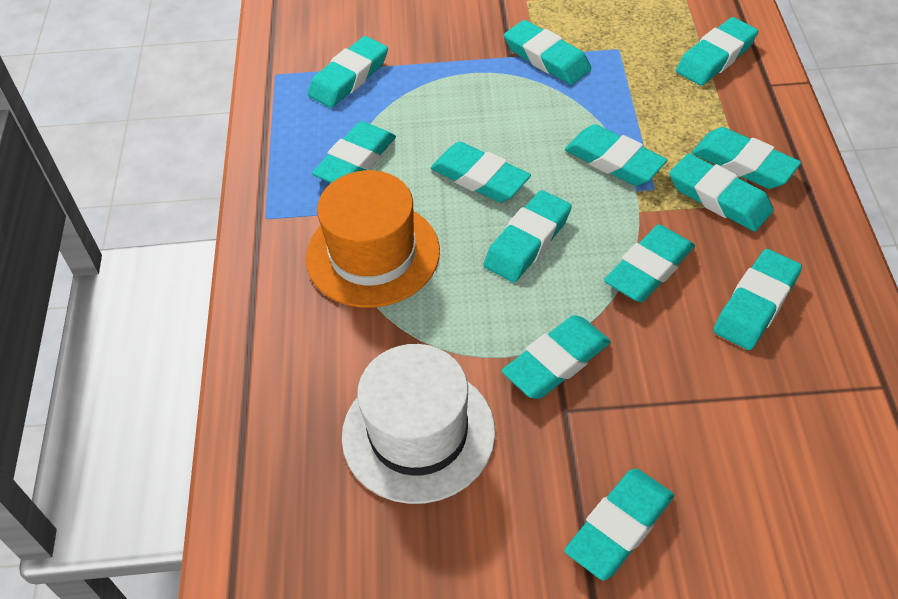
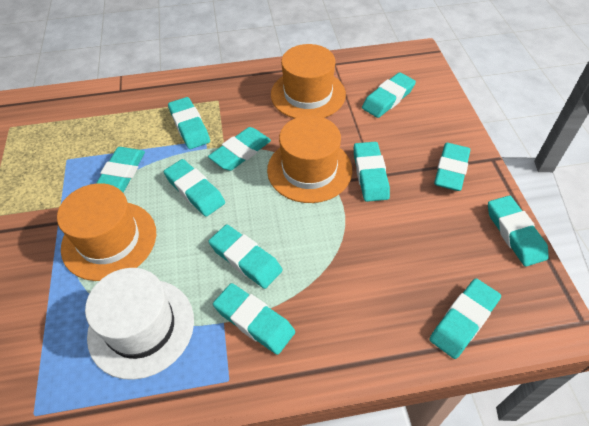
orange hat: 1 -> 3
turquoise eraser: 13 -> 11

